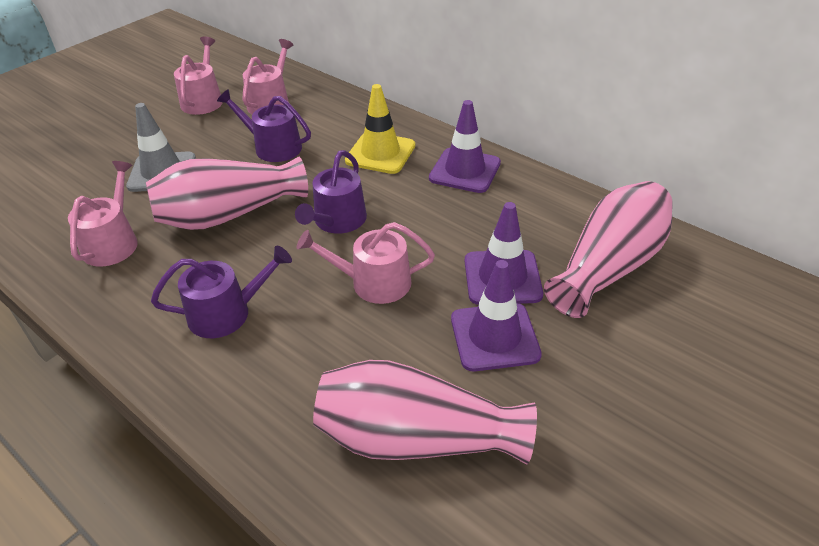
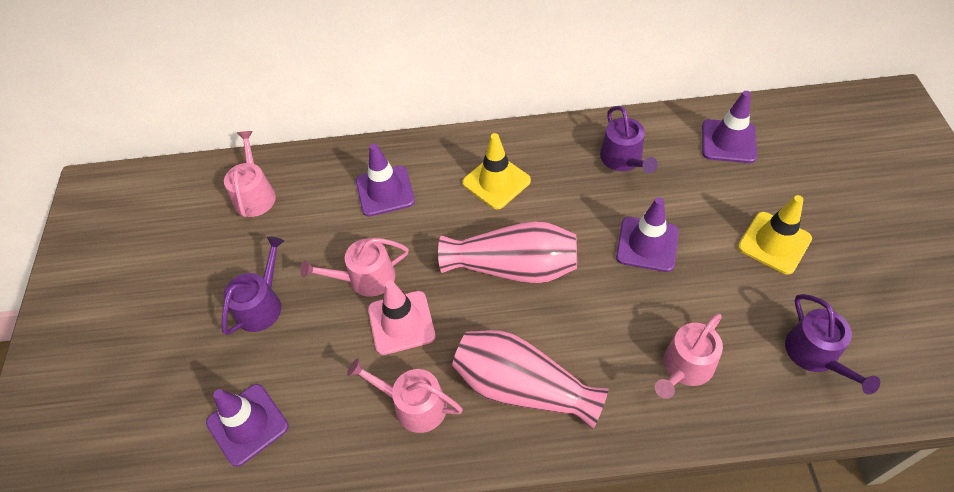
grey traffic cone: 1 -> 0
pink traffic cone: 0 -> 1
pink vase: 3 -> 2
purple traffic cone: 3 -> 4
yellow traffic cone: 1 -> 2

